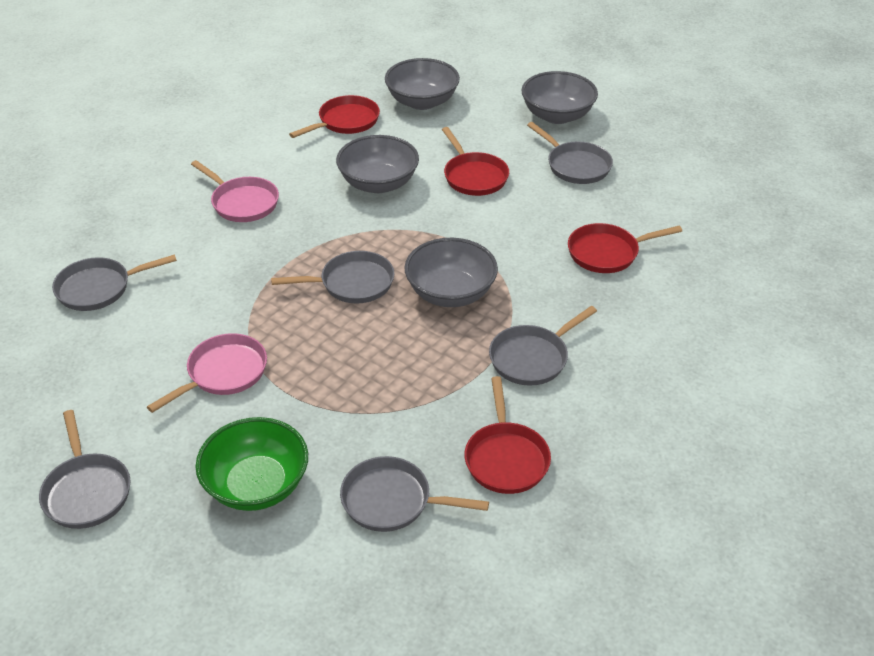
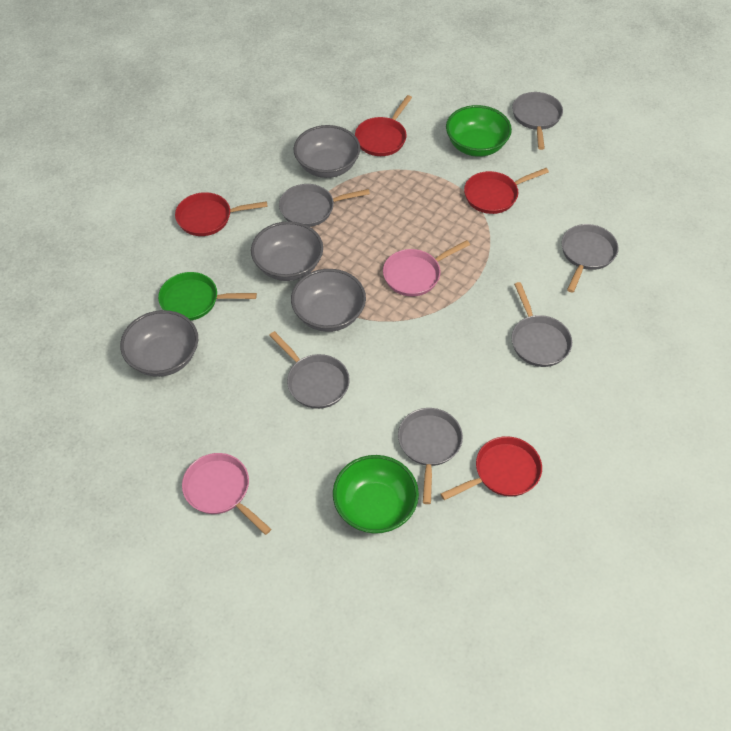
green bowl: 1 -> 2
green pan: 0 -> 1

